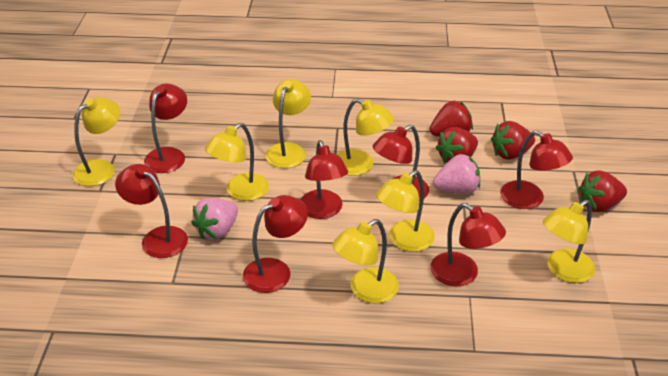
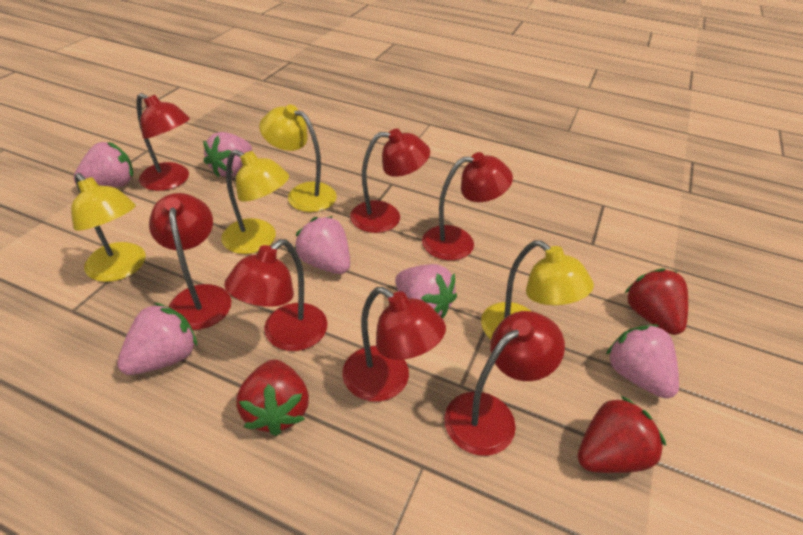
pink strawberry: 2 -> 6
red strawberry: 4 -> 3
yellow lamp: 7 -> 4

